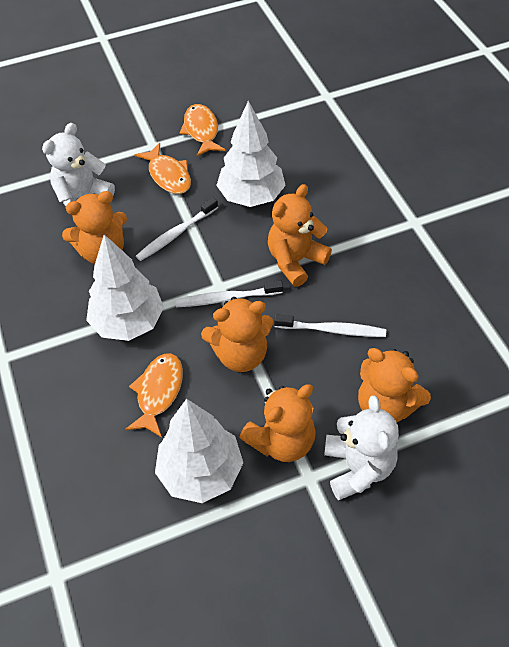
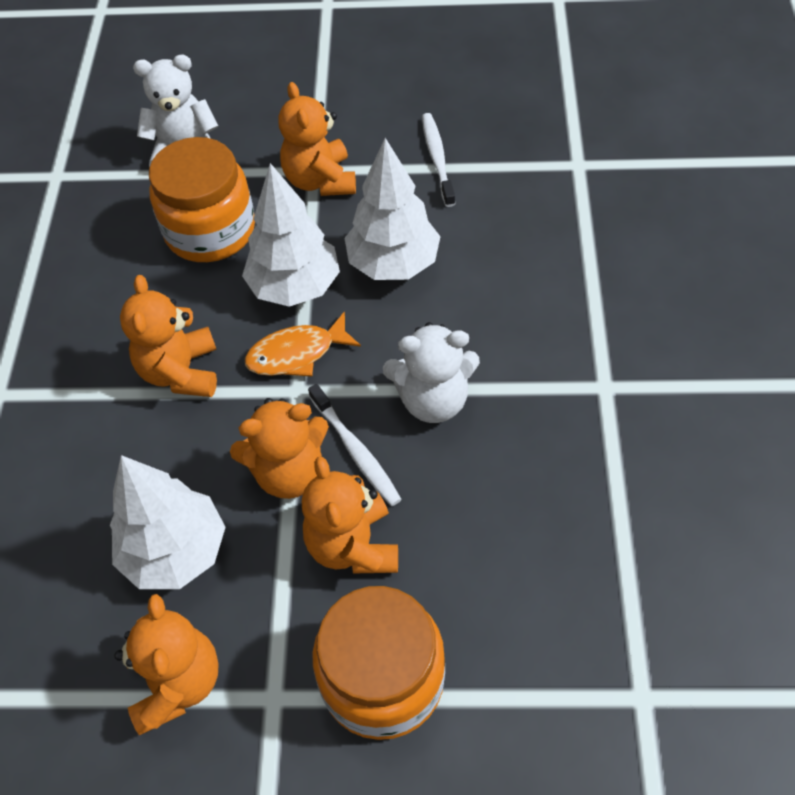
orange fish: 3 -> 1
orange jar: 0 -> 2
white toothbrush: 3 -> 2

